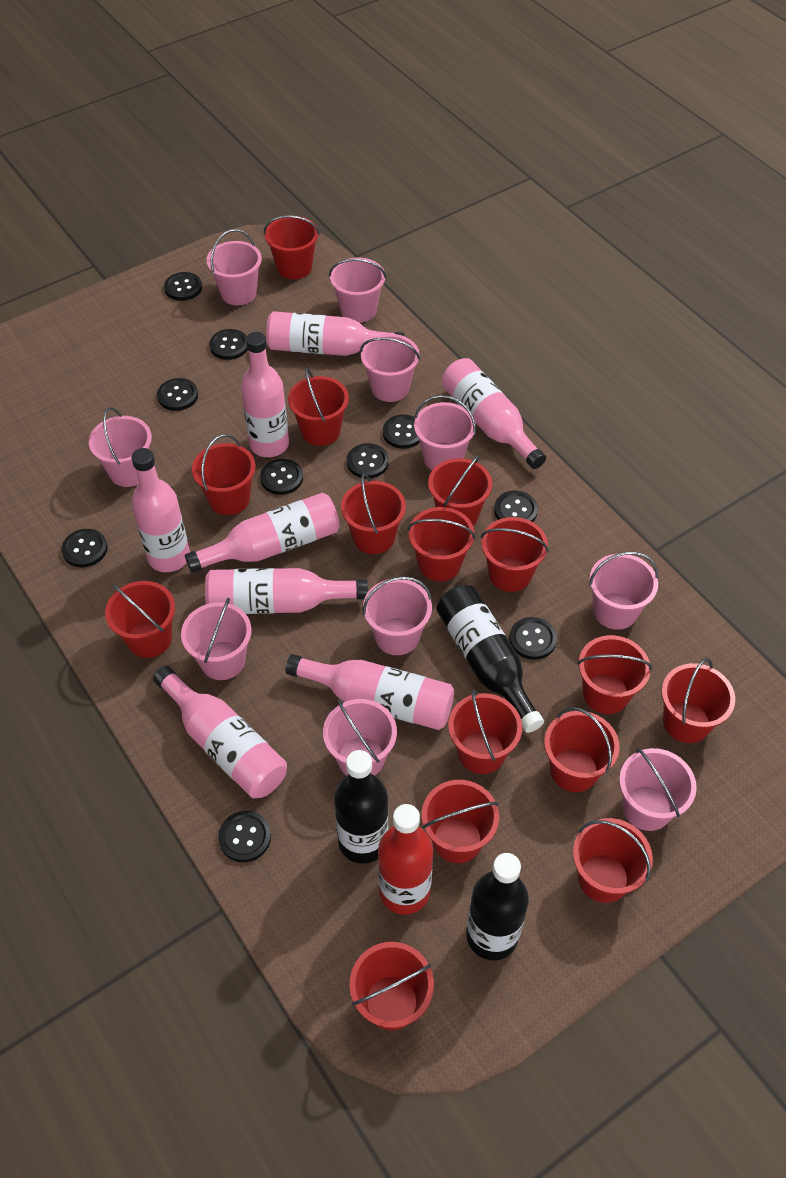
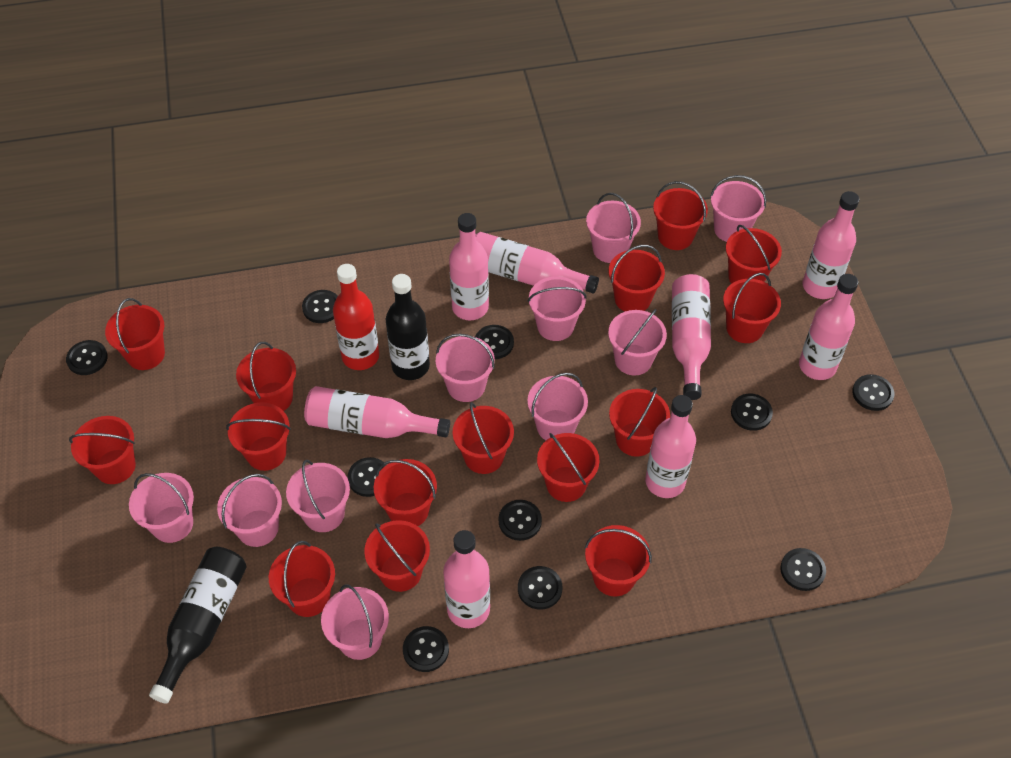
black bottle: 3 -> 2

